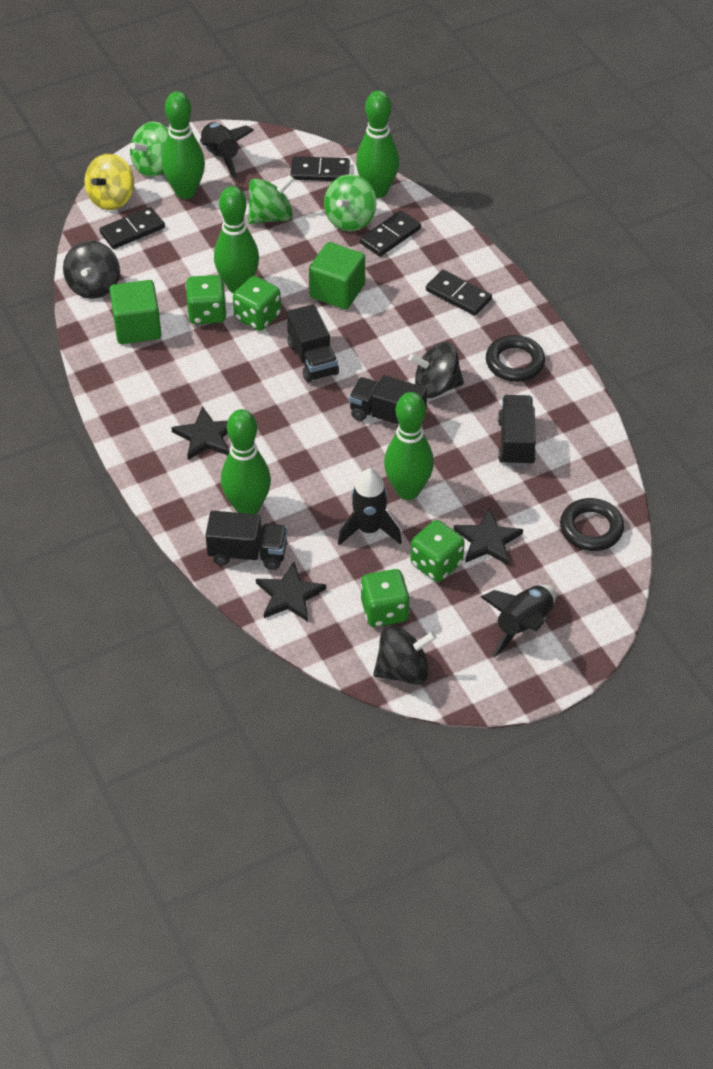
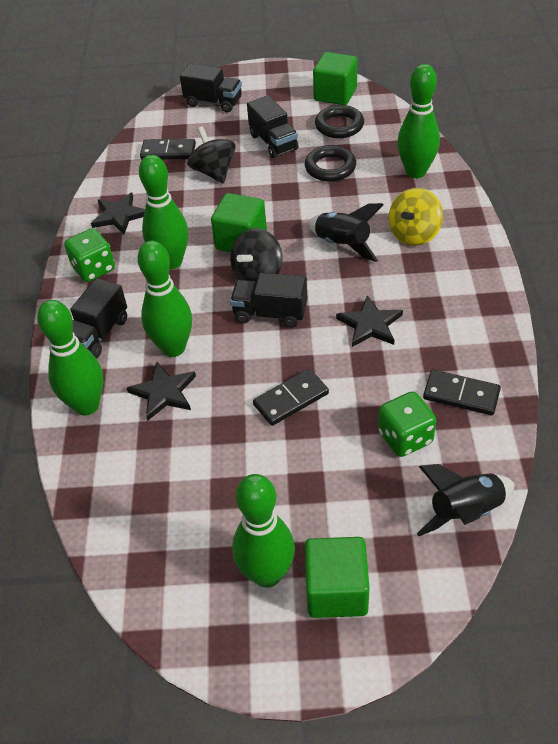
black domino: 4 -> 3
black rocket: 3 -> 2
black spinning top: 3 -> 2
green cube: 2 -> 3
green dice: 4 -> 2
green spinning top: 3 -> 0

